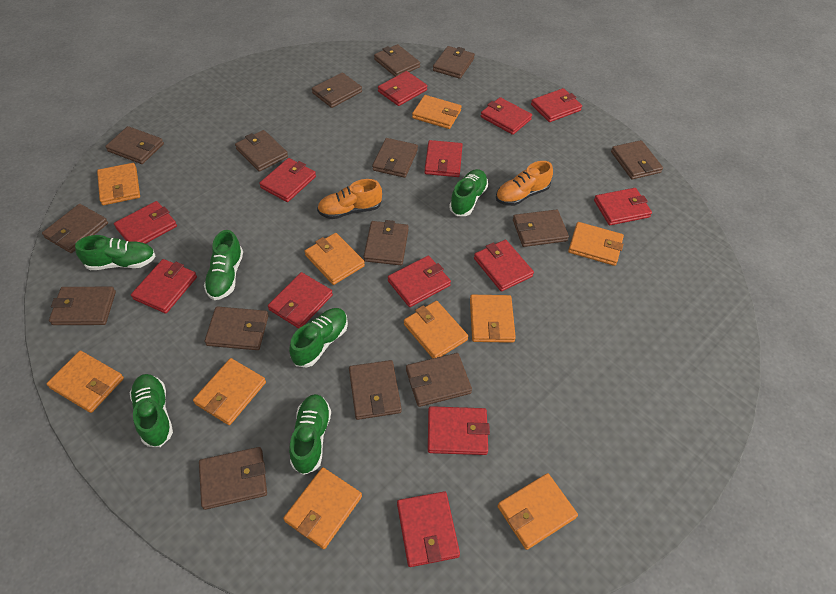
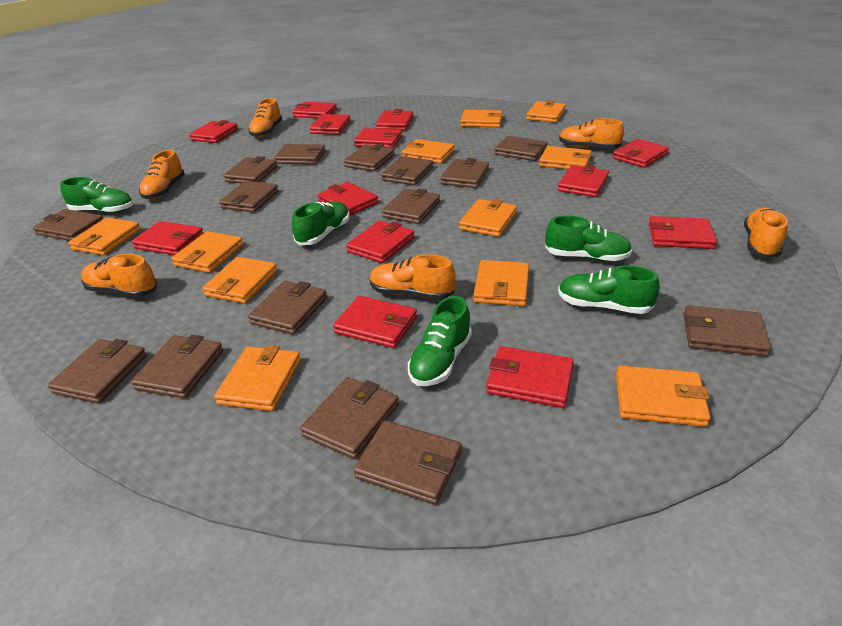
green shoe: 6 -> 5
orange shoe: 2 -> 6
orange wallet: 10 -> 11

